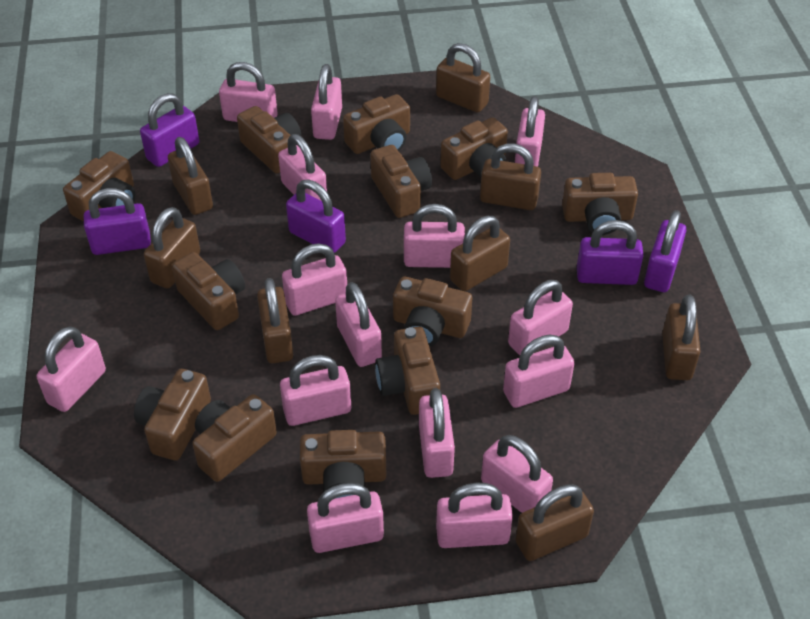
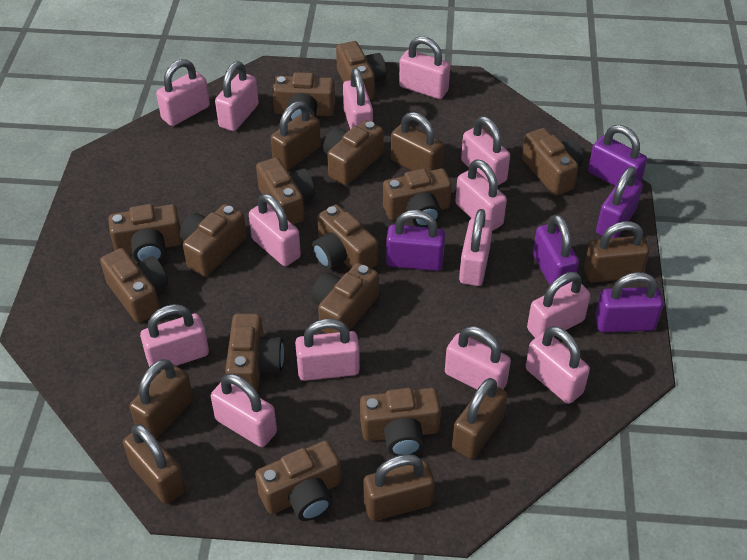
brown camera: 12 -> 14
brown padlock: 8 -> 7
pink padlock: 15 -> 14

